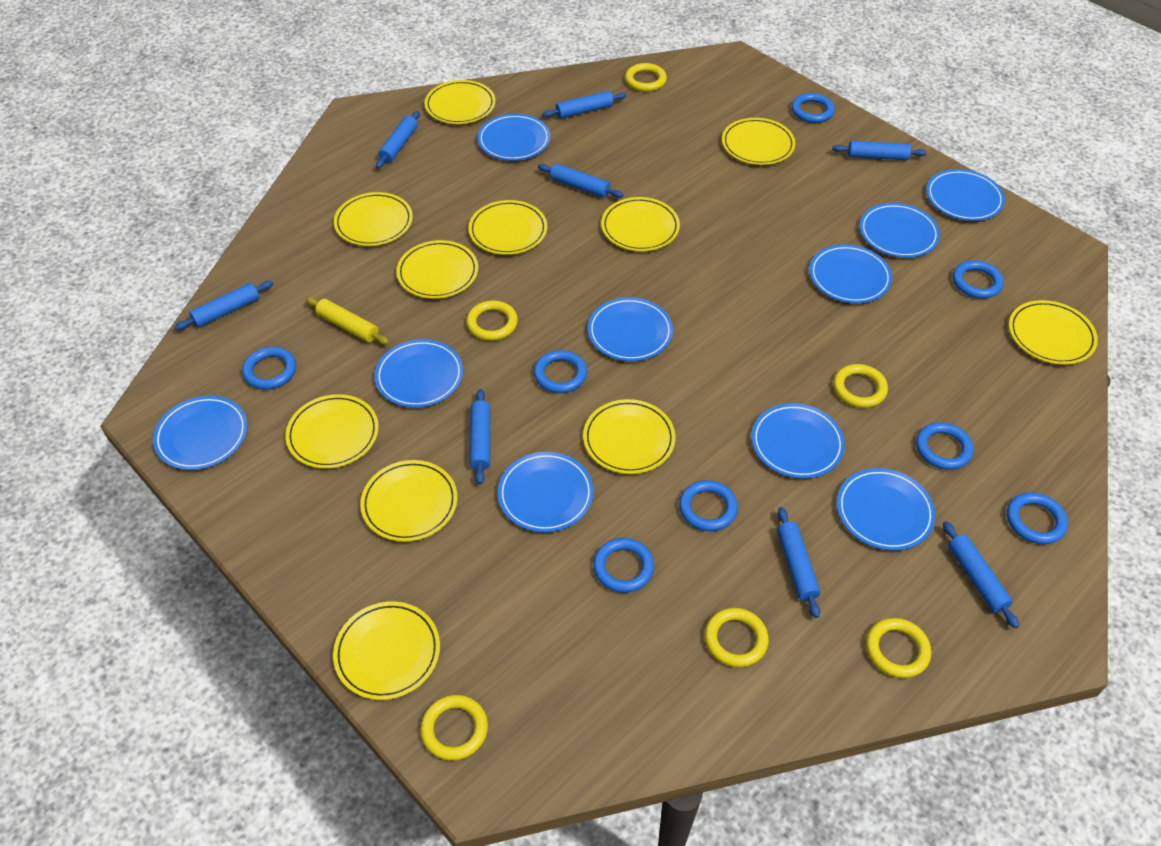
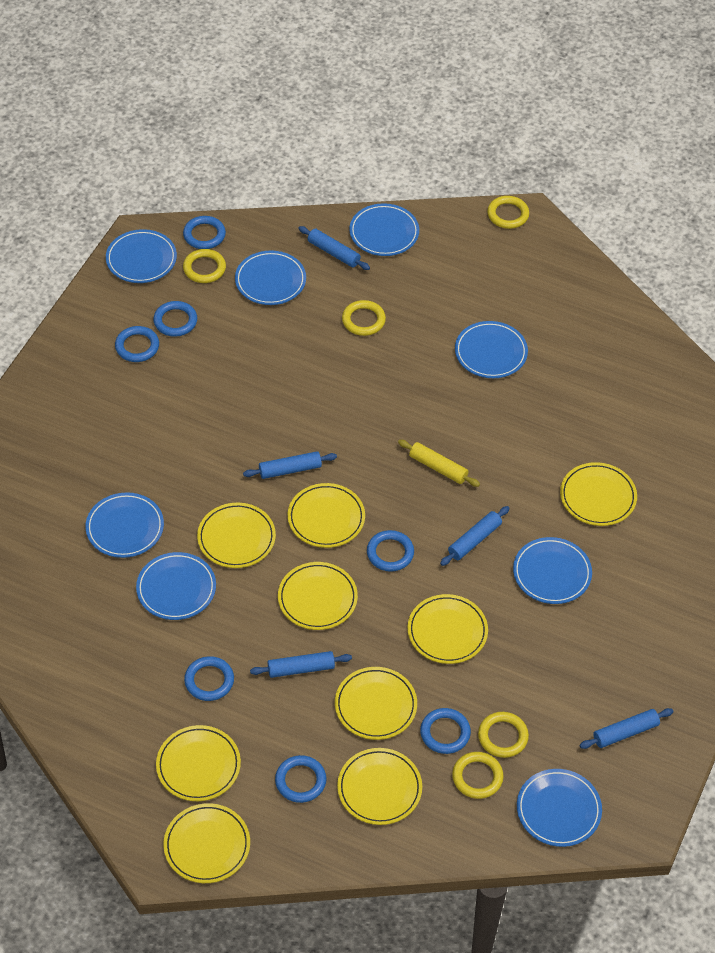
blue plate: 10 -> 8
blue ring: 8 -> 7
blue rolling pin: 8 -> 5
yellow plate: 11 -> 9
yellow ring: 6 -> 5

